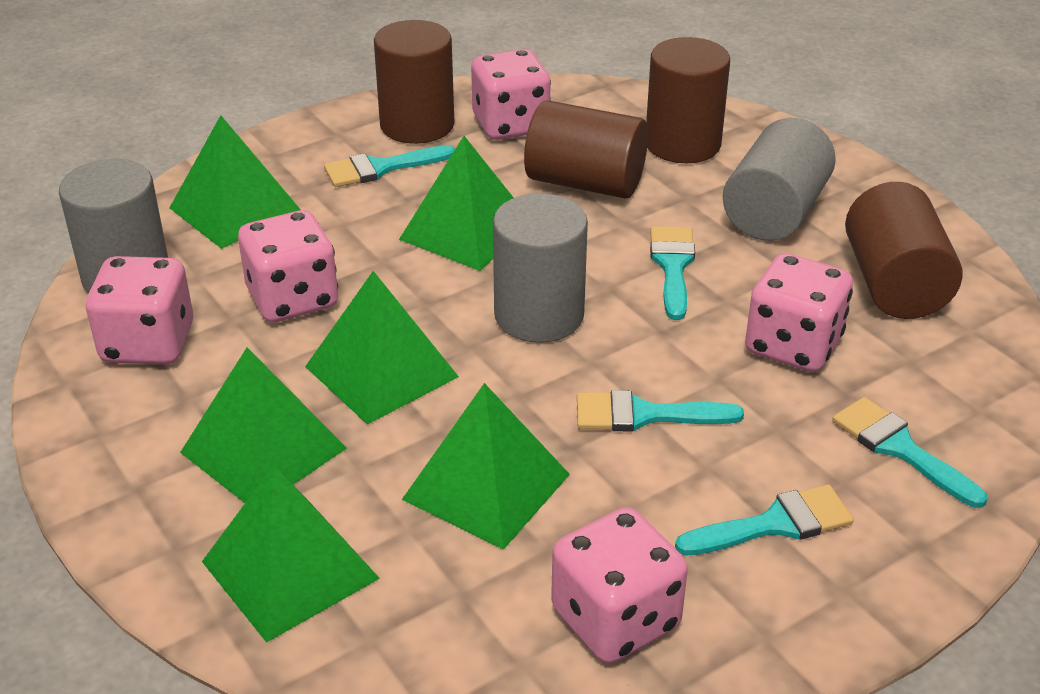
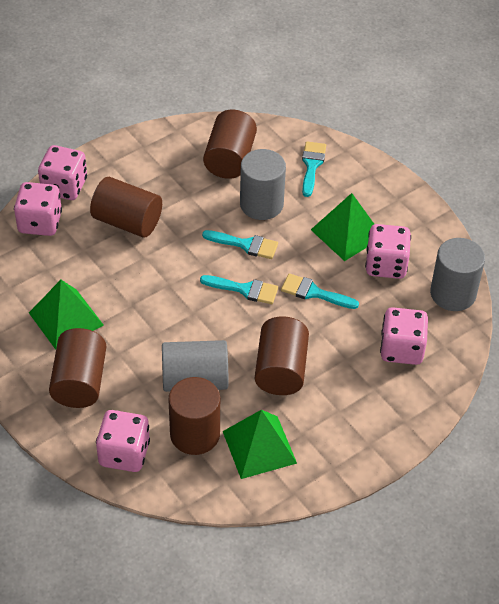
brown cylinder: 4 -> 5
green pyramid: 6 -> 3
turquoise brush: 5 -> 4

